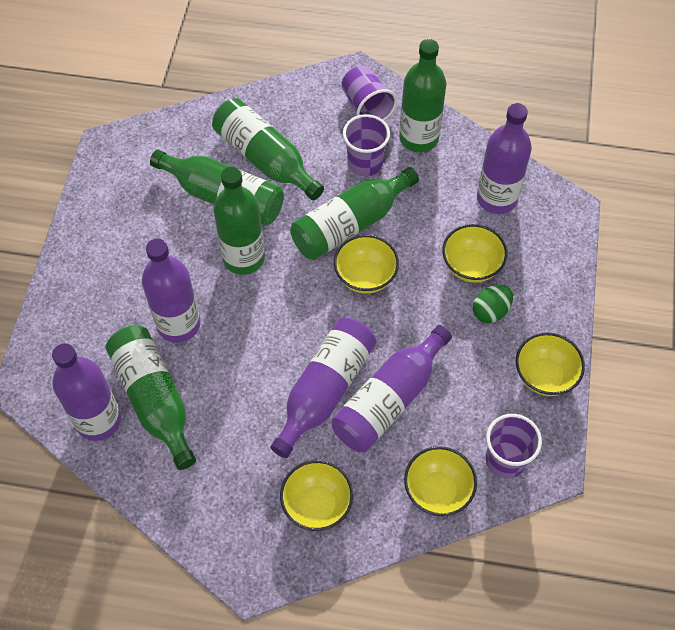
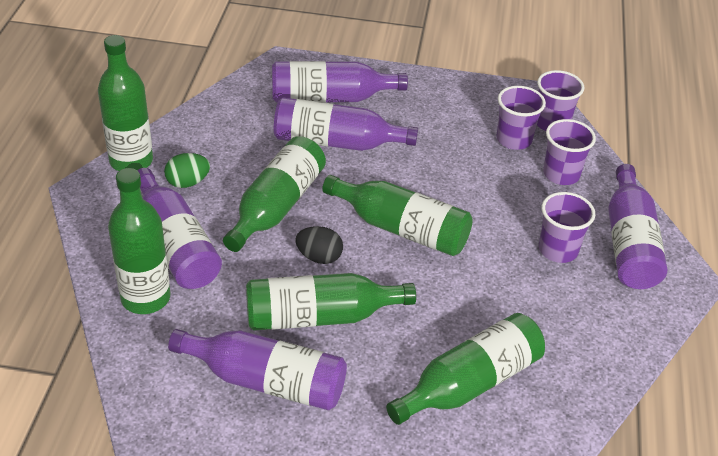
black egg: 0 -> 1
purple cup: 3 -> 4
yellow bowl: 5 -> 0

